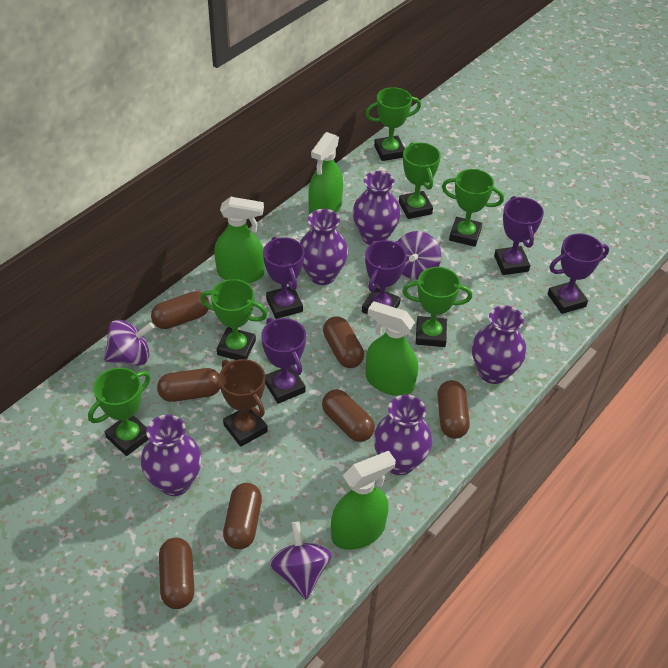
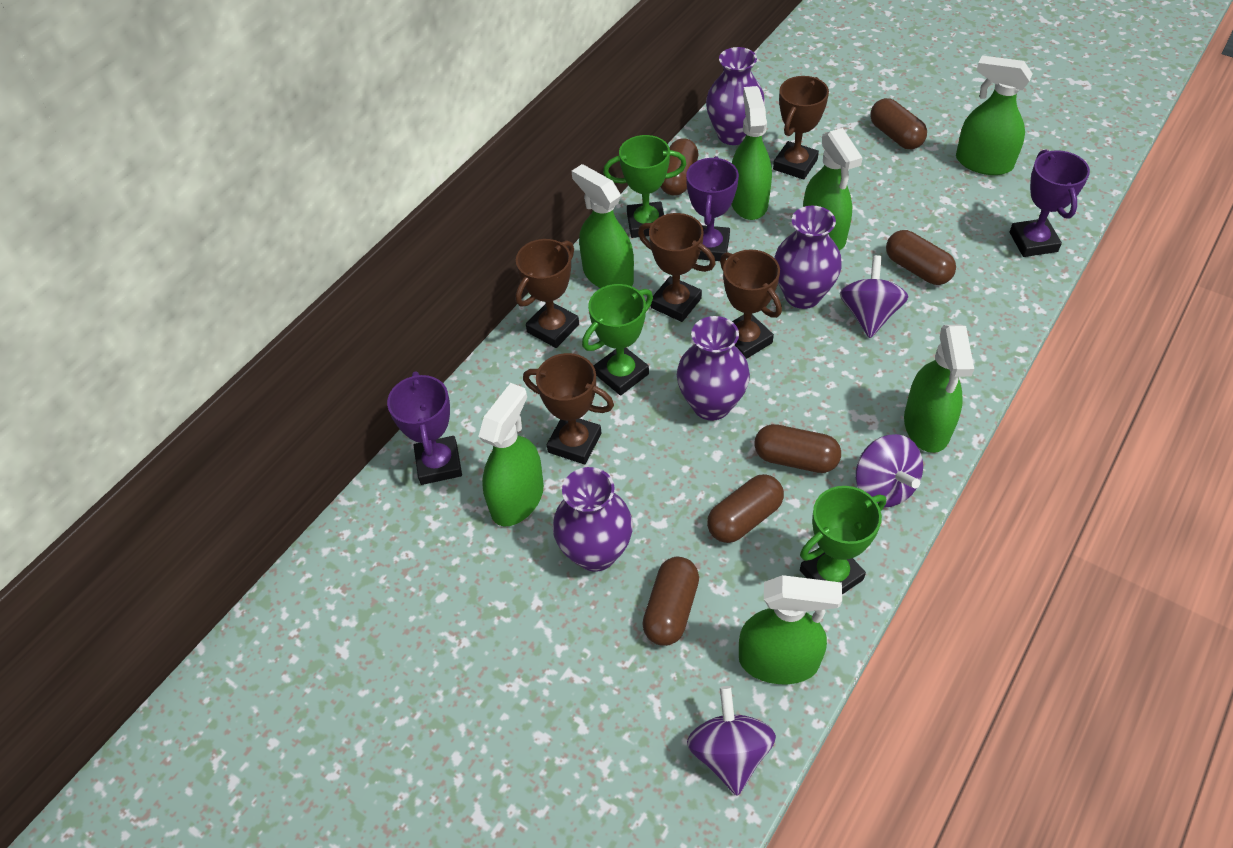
brown capsule: 7 -> 6
brown trophy: 1 -> 5
green spray bottle: 4 -> 7
green trophy: 6 -> 3
purple trophy: 5 -> 3
purple vase: 5 -> 4

